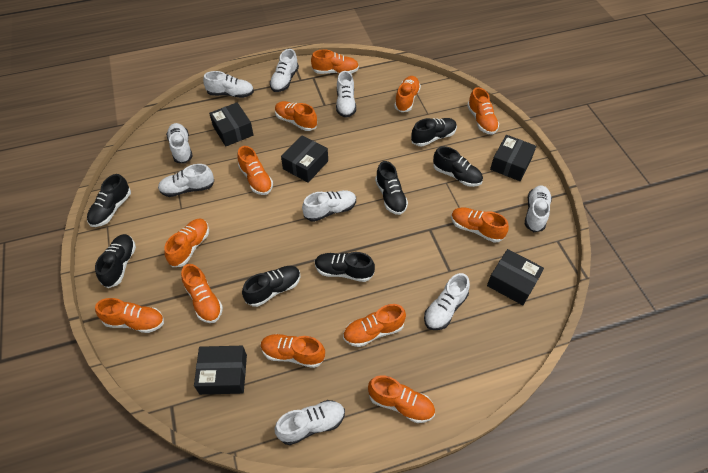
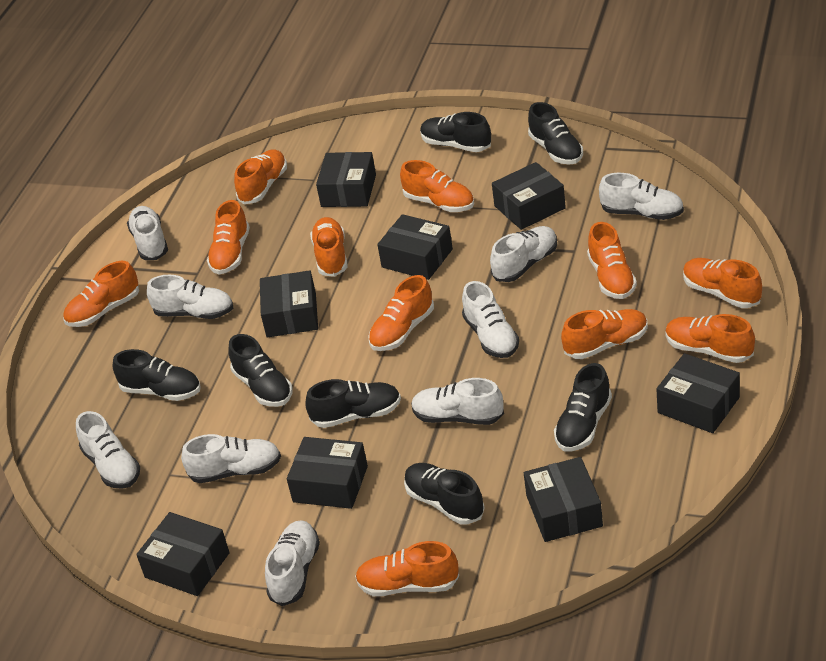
black box: 5 -> 8
orange shoe: 12 -> 11

